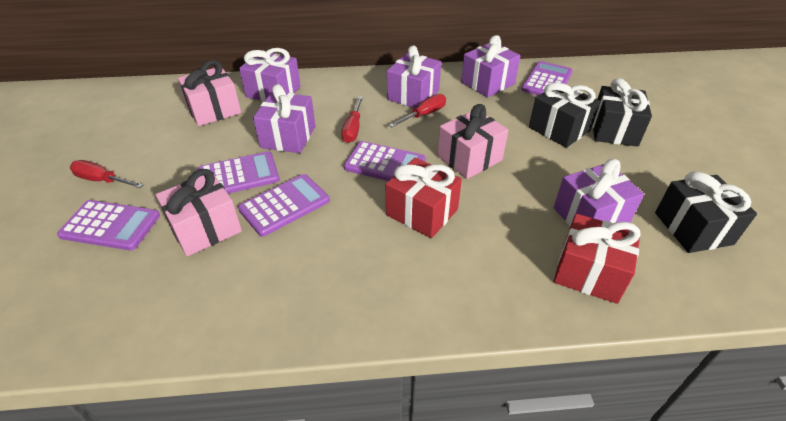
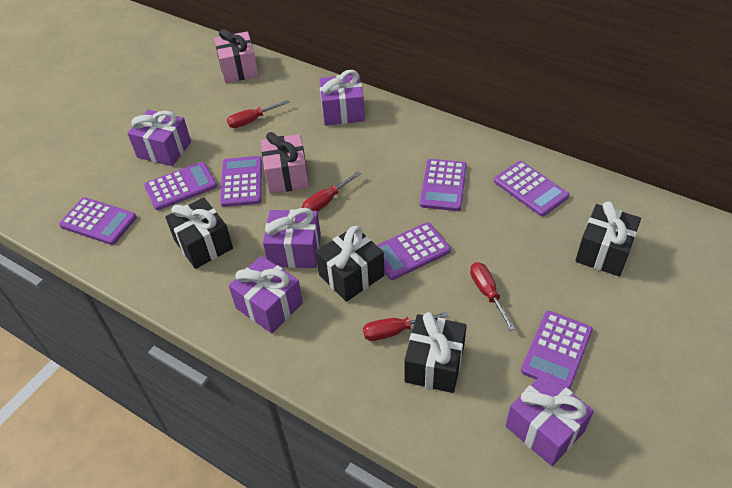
black gift: 3 -> 4
pink gift: 3 -> 2
purple calculator: 5 -> 7
red gift: 2 -> 0
red screwdriver: 3 -> 4

